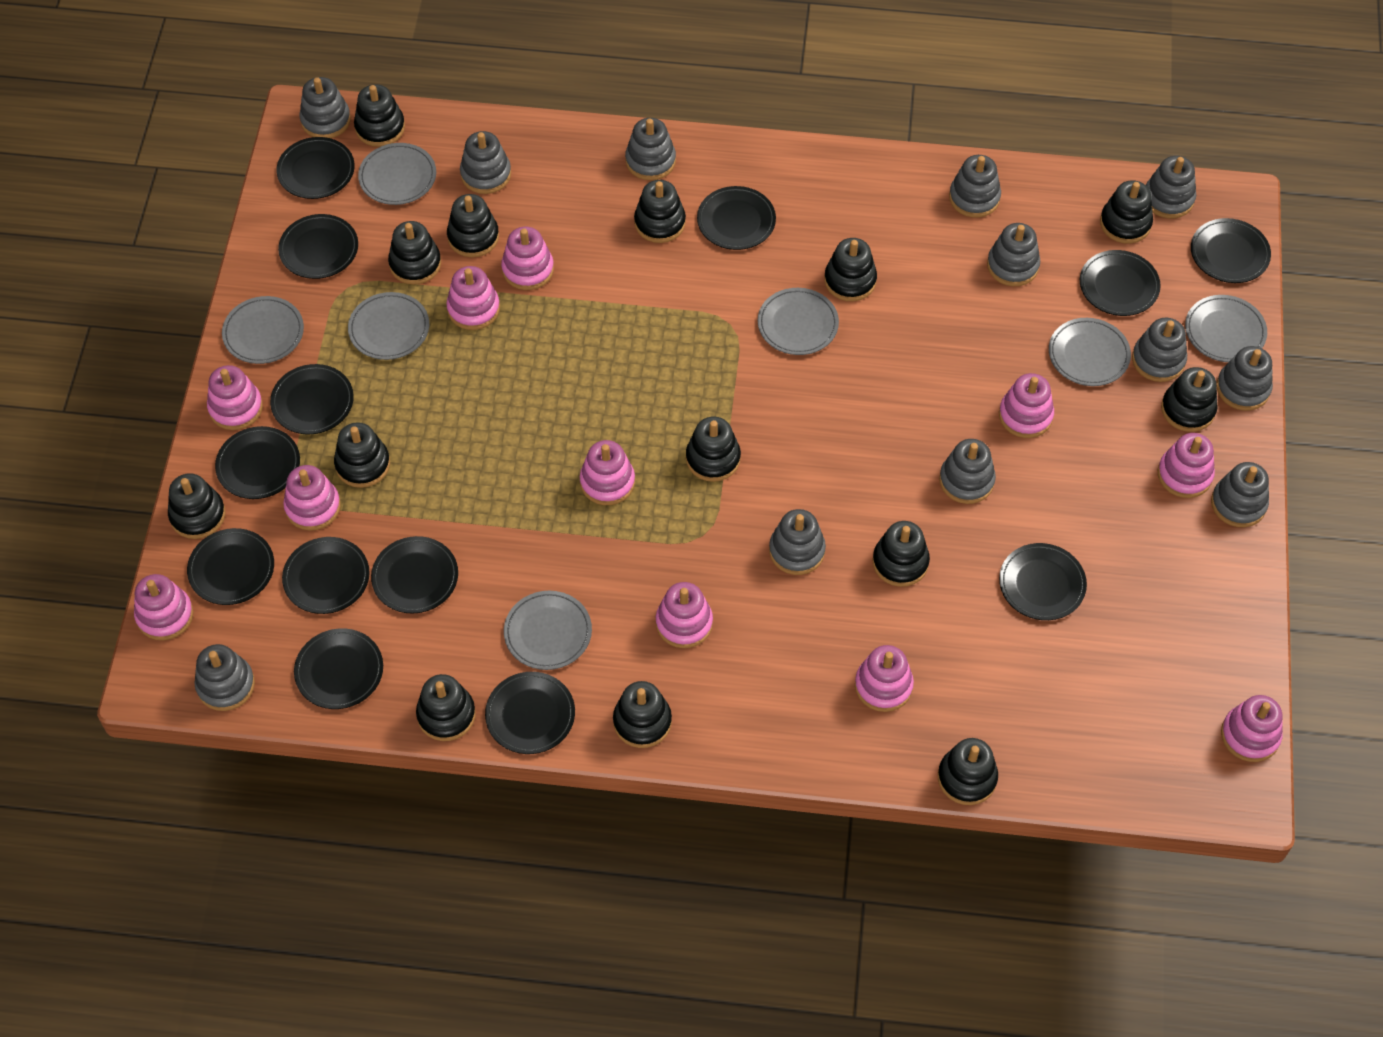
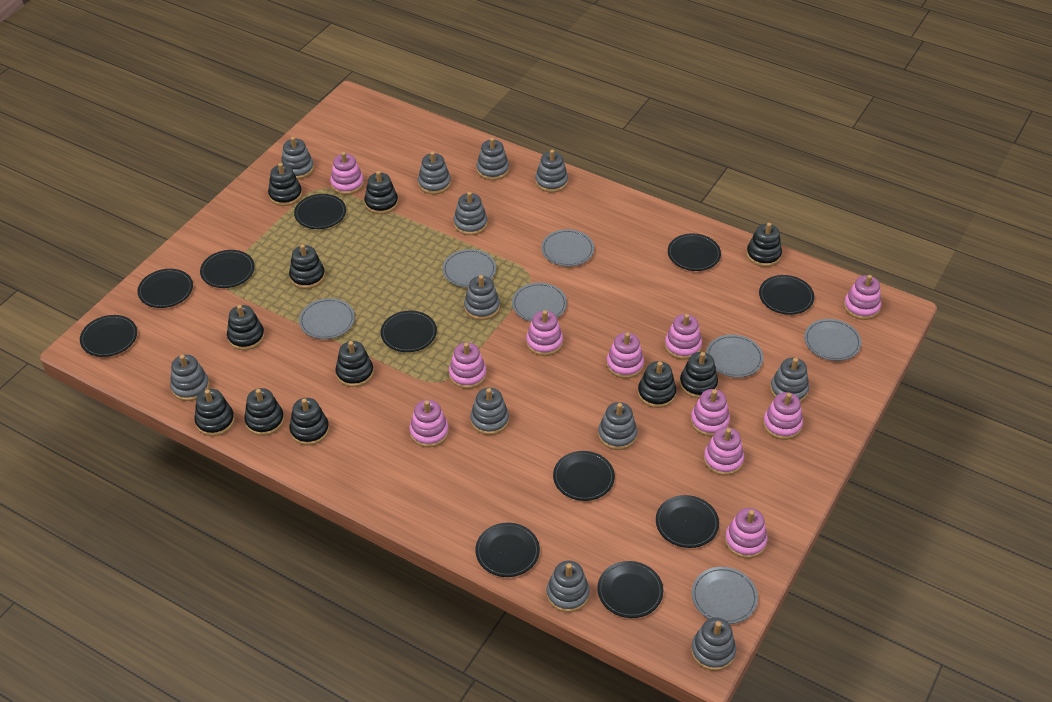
black plate: 13 -> 11
black stacking toy: 14 -> 11

